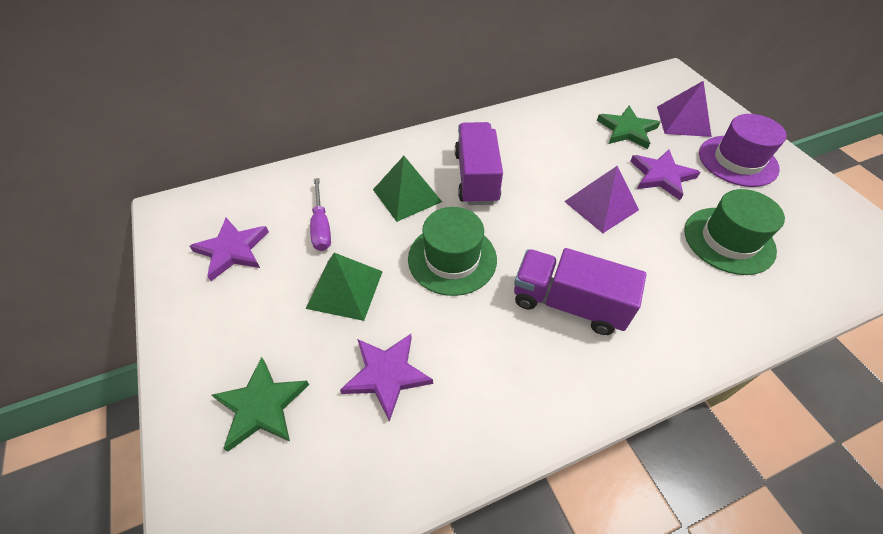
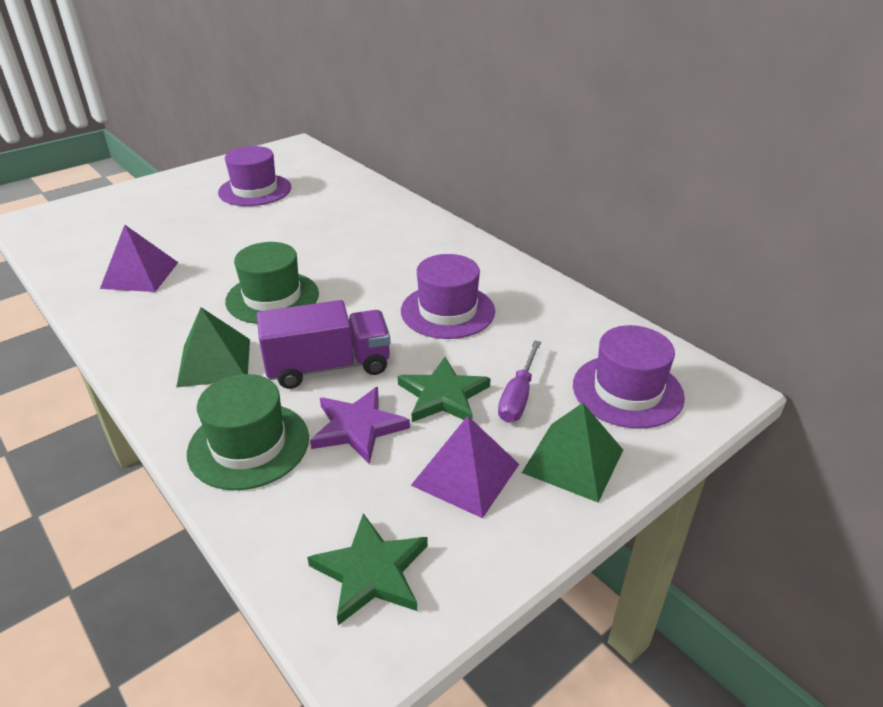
purple hat: 1 -> 3
purple star: 3 -> 1
purple truck: 2 -> 1

